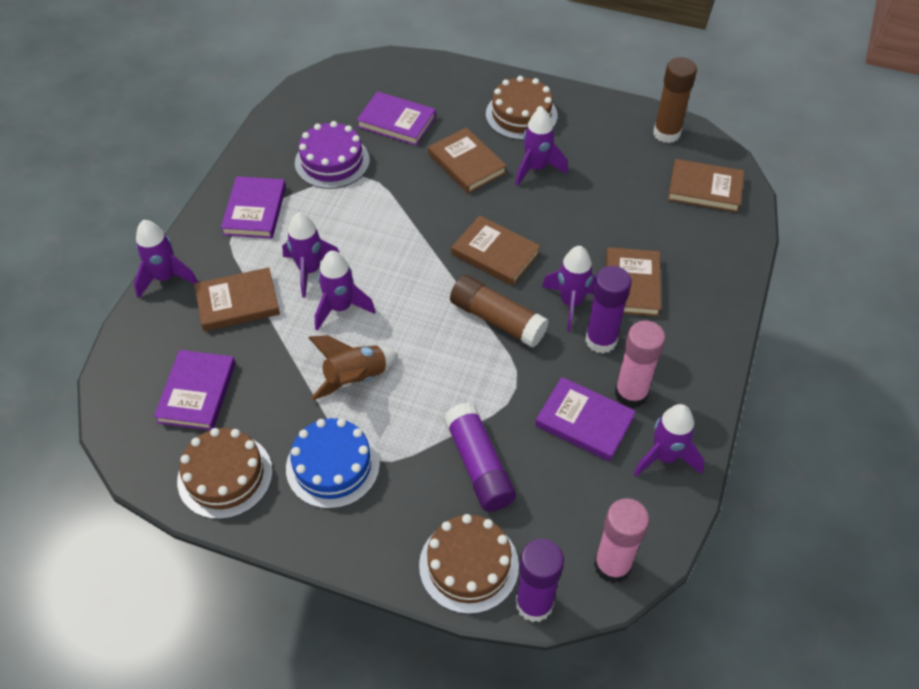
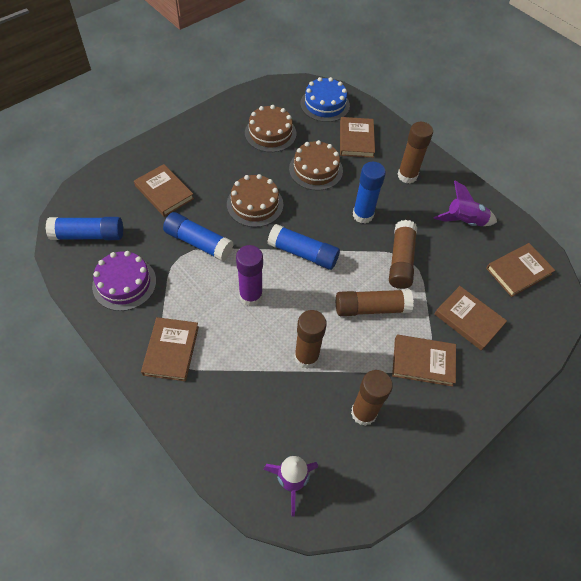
blue glue stick: 0 -> 4
brown book: 5 -> 6
brown glue stick: 2 -> 5
brown rocket: 1 -> 0
pink glue stick: 2 -> 0
purple book: 4 -> 0
purple glue stick: 3 -> 1
purple rocket: 6 -> 2

